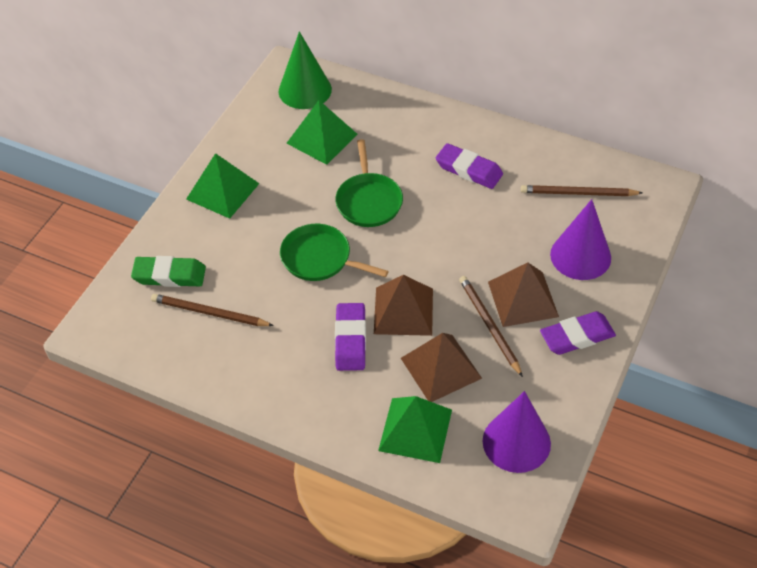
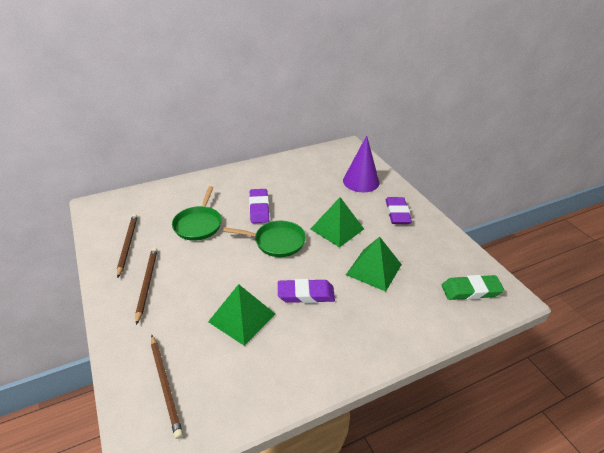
brown pyramid: 3 -> 0
green cone: 1 -> 0
purple cone: 2 -> 1

